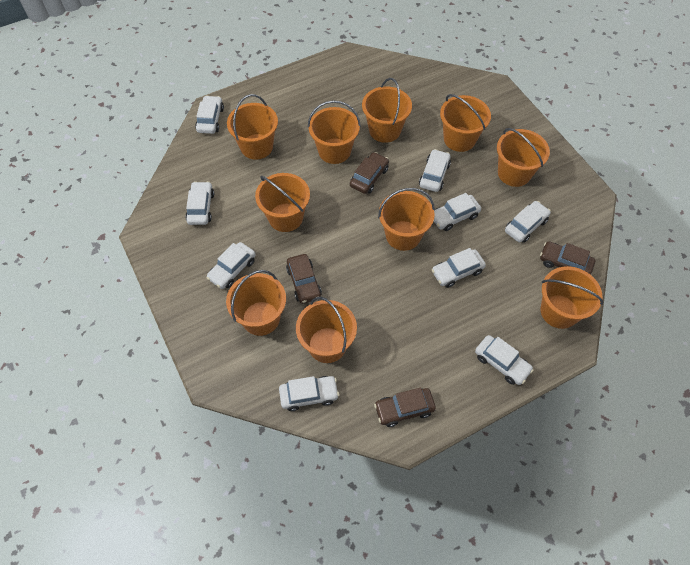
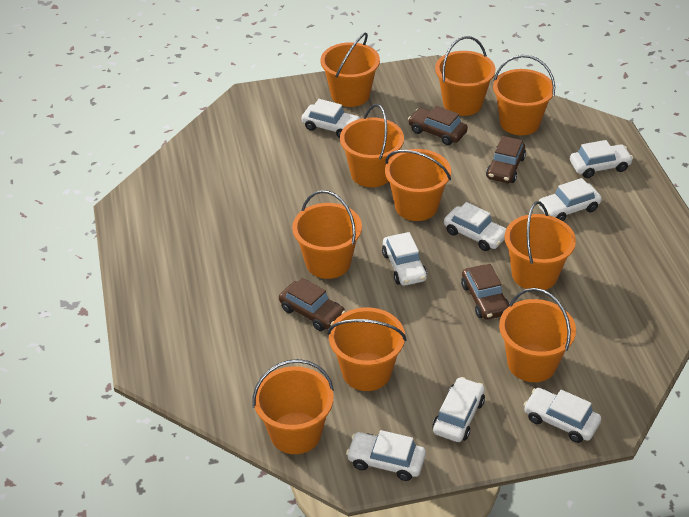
white car: 9 -> 8

